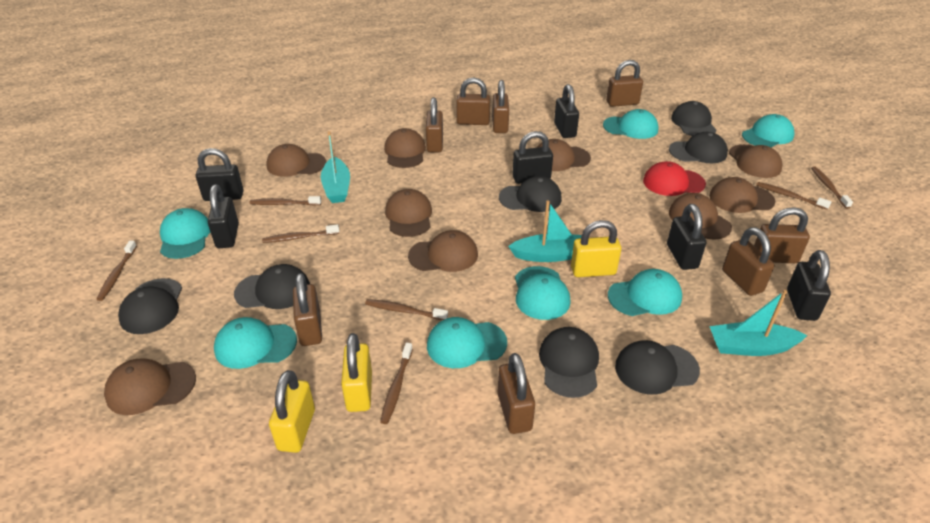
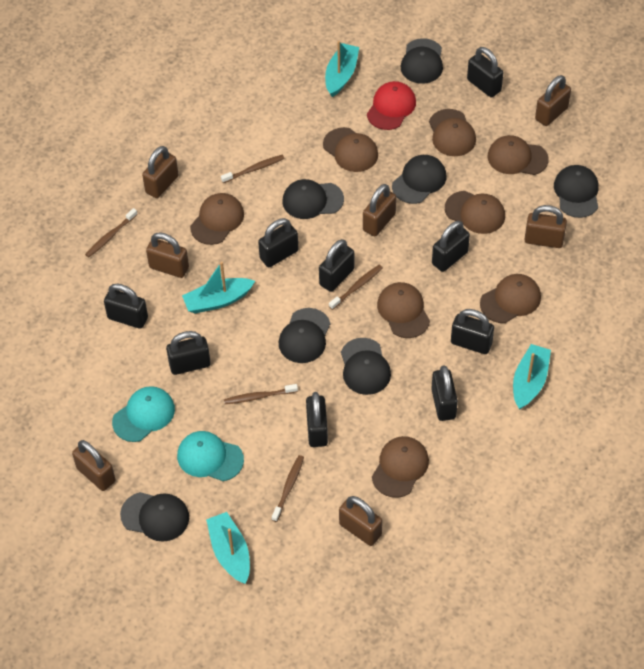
black padlock: 6 -> 9
brown cap: 9 -> 8
brown padlock: 8 -> 7
brown toothbrush: 7 -> 5
turquoise boat: 3 -> 4
turquoise cap: 7 -> 2
yellow padlock: 3 -> 0

